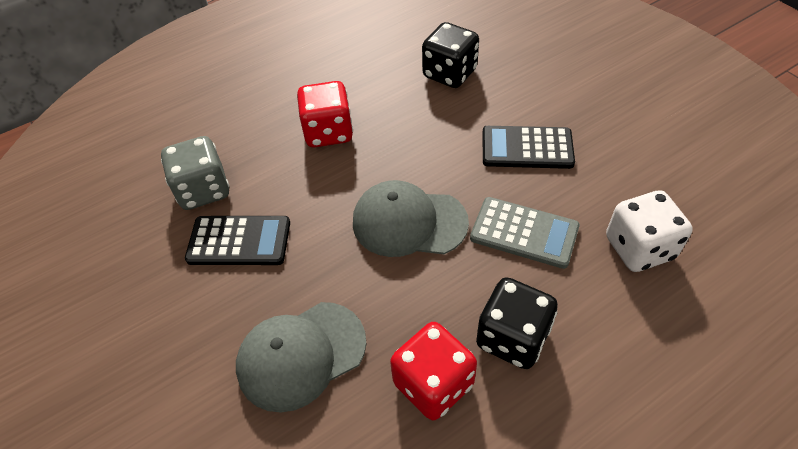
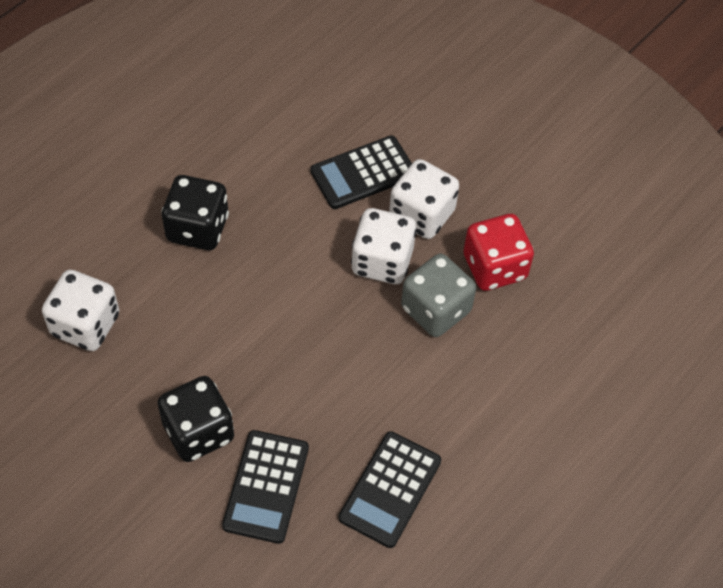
black calculator: 2 -> 3
grey calculator: 1 -> 0
grey cap: 2 -> 0
red dice: 2 -> 1
white dice: 1 -> 3

